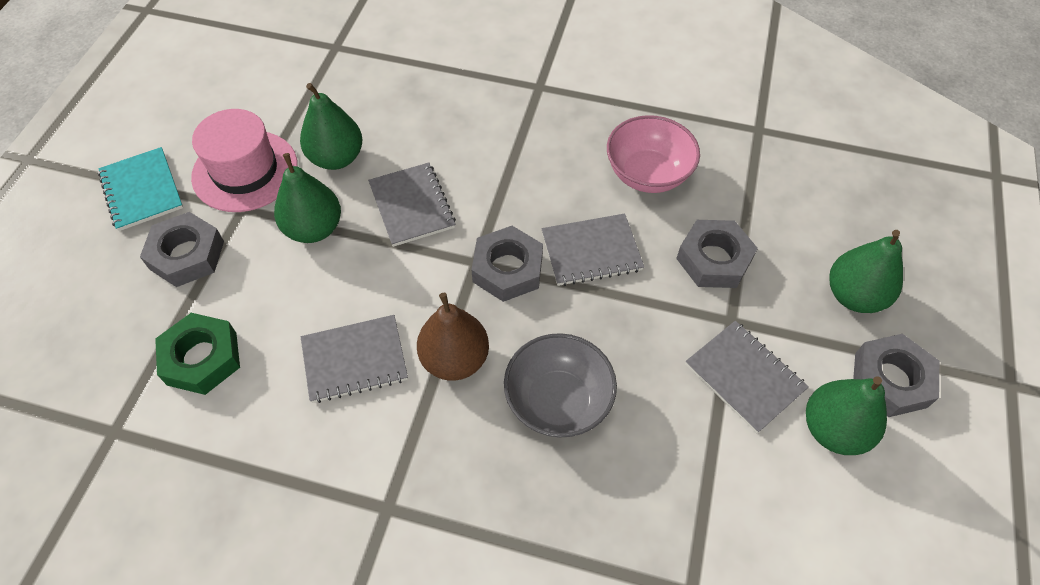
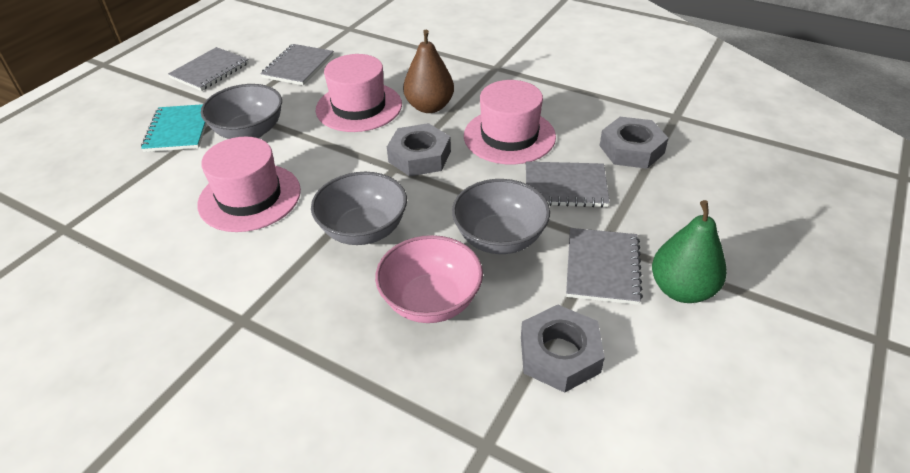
green nut: 1 -> 0
green pear: 4 -> 1
grey bowl: 1 -> 3
grey nut: 4 -> 3
pink hat: 1 -> 3

